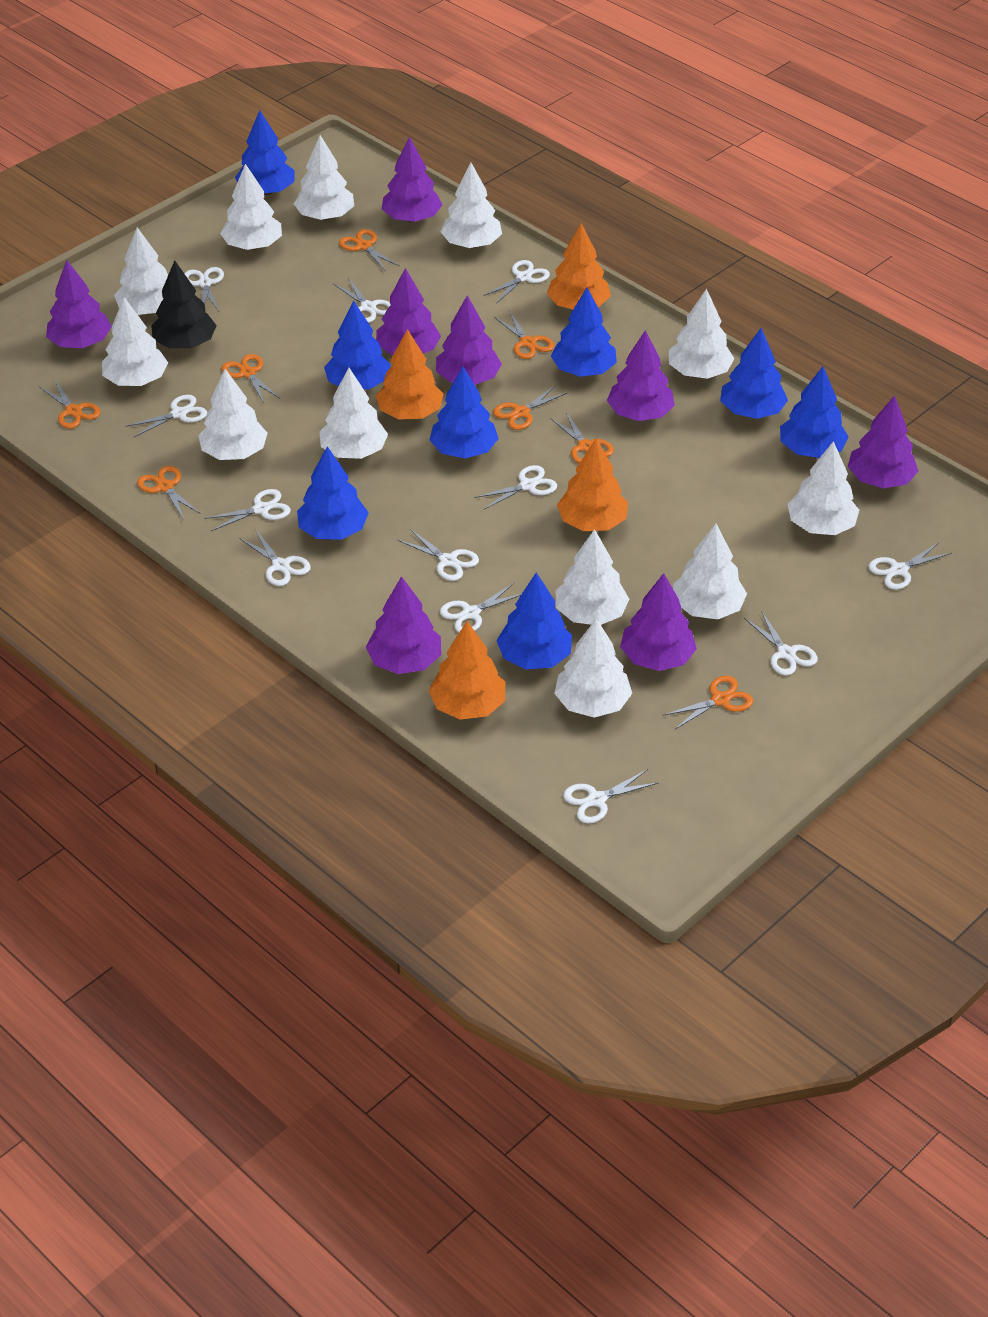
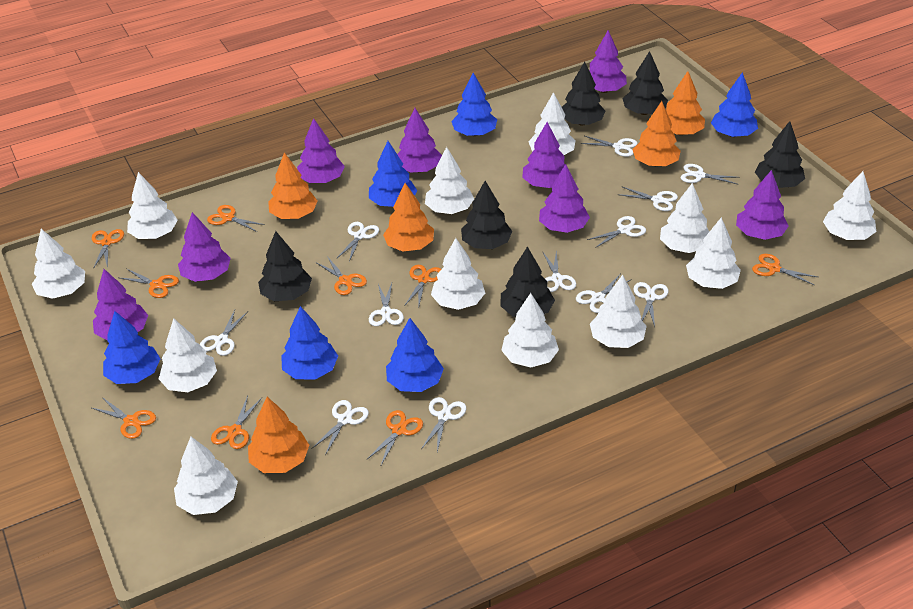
black tree: 1 -> 6
blue tree: 8 -> 6
orange scissors: 8 -> 9
orange tree: 4 -> 5

